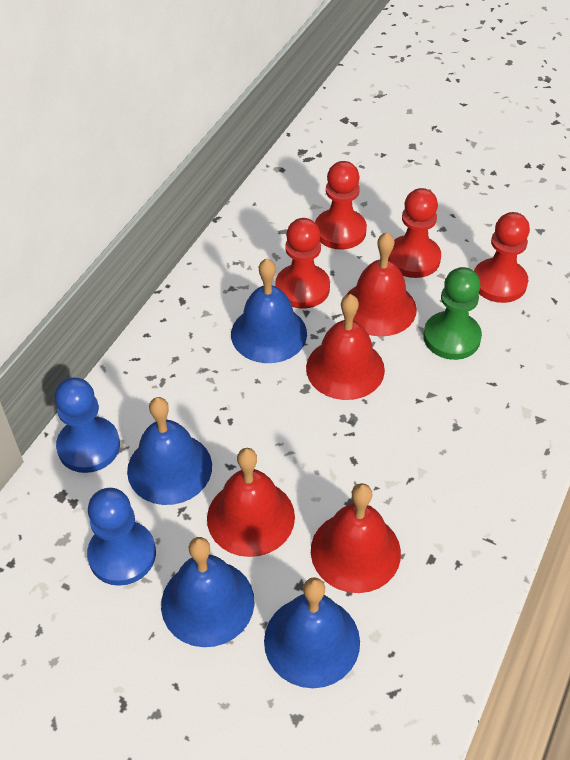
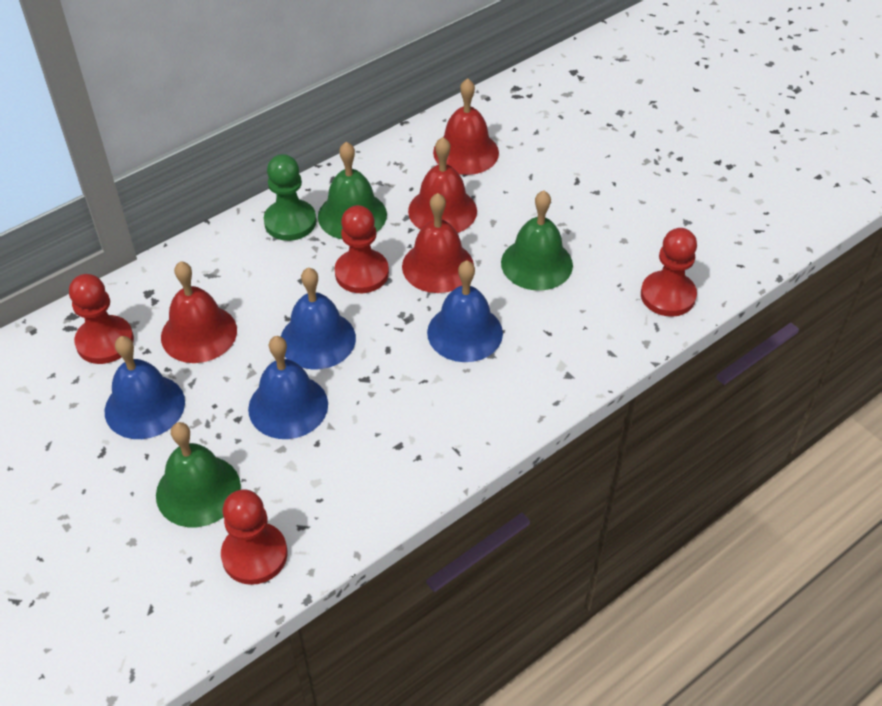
blue pawn: 2 -> 0
green bell: 0 -> 3

